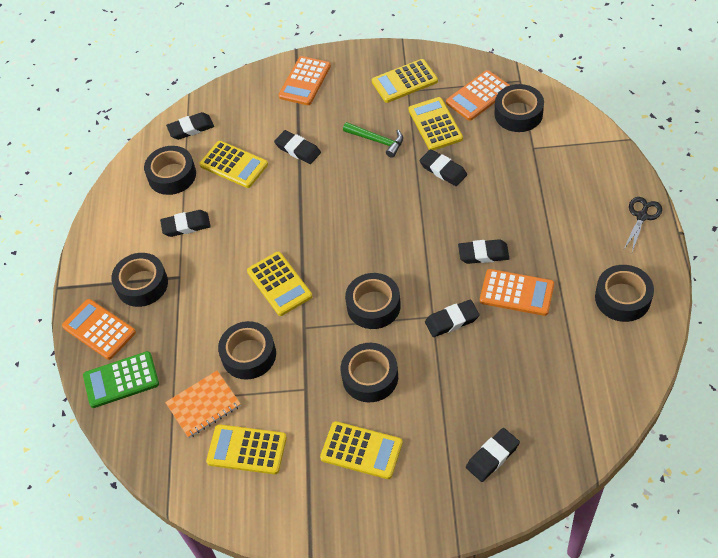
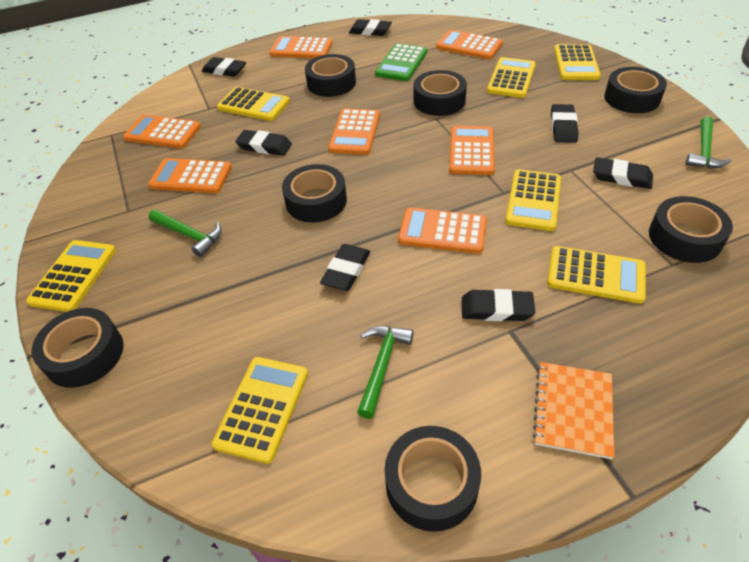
black scissors: 1 -> 0
green hammer: 1 -> 3
orange calculator: 4 -> 7
yellow calculator: 6 -> 7

